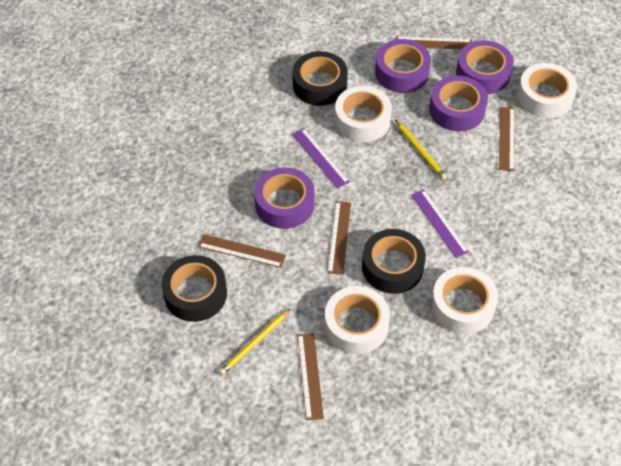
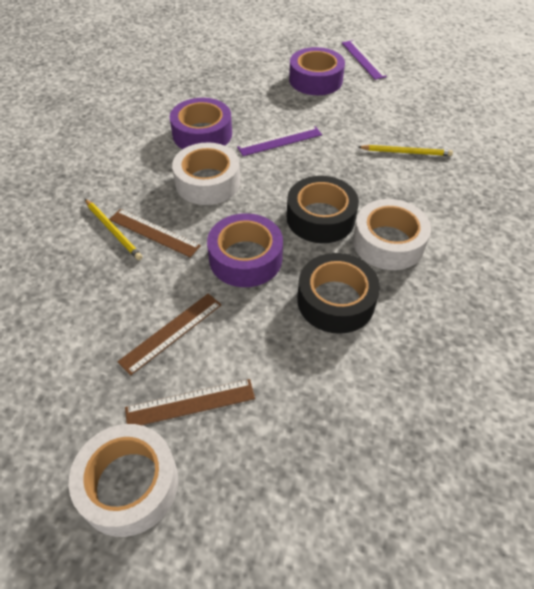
black tape: 3 -> 2
brown ruler: 5 -> 3
purple tape: 4 -> 3
white tape: 4 -> 3

